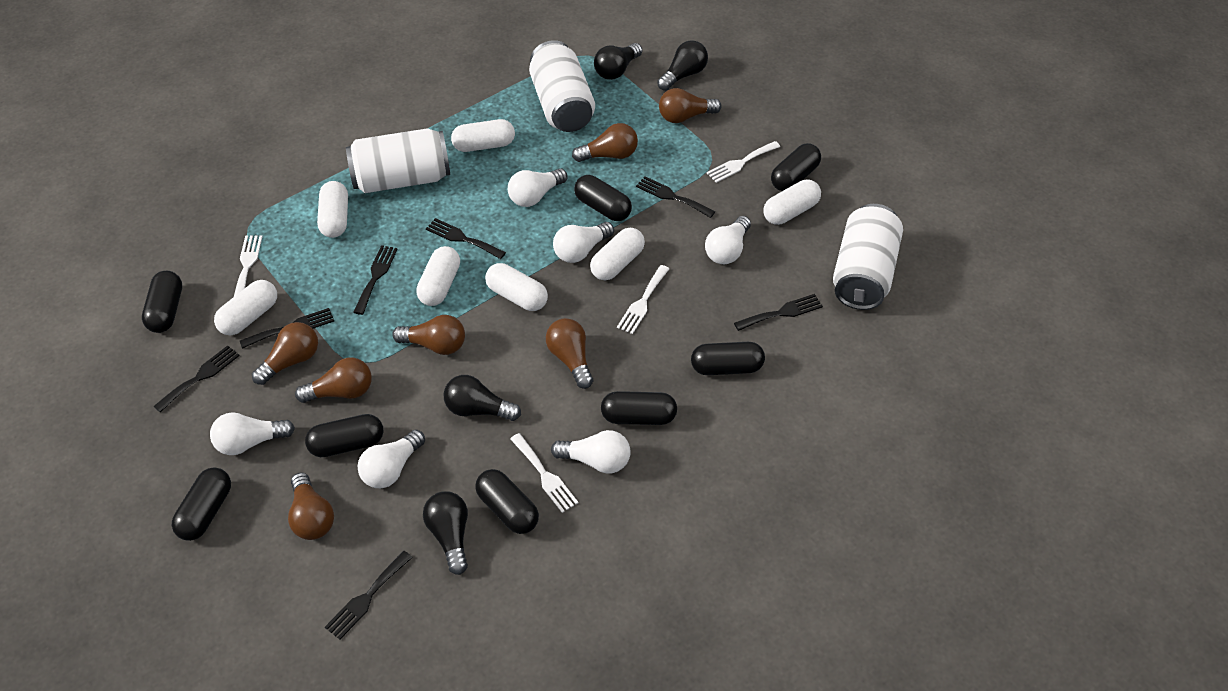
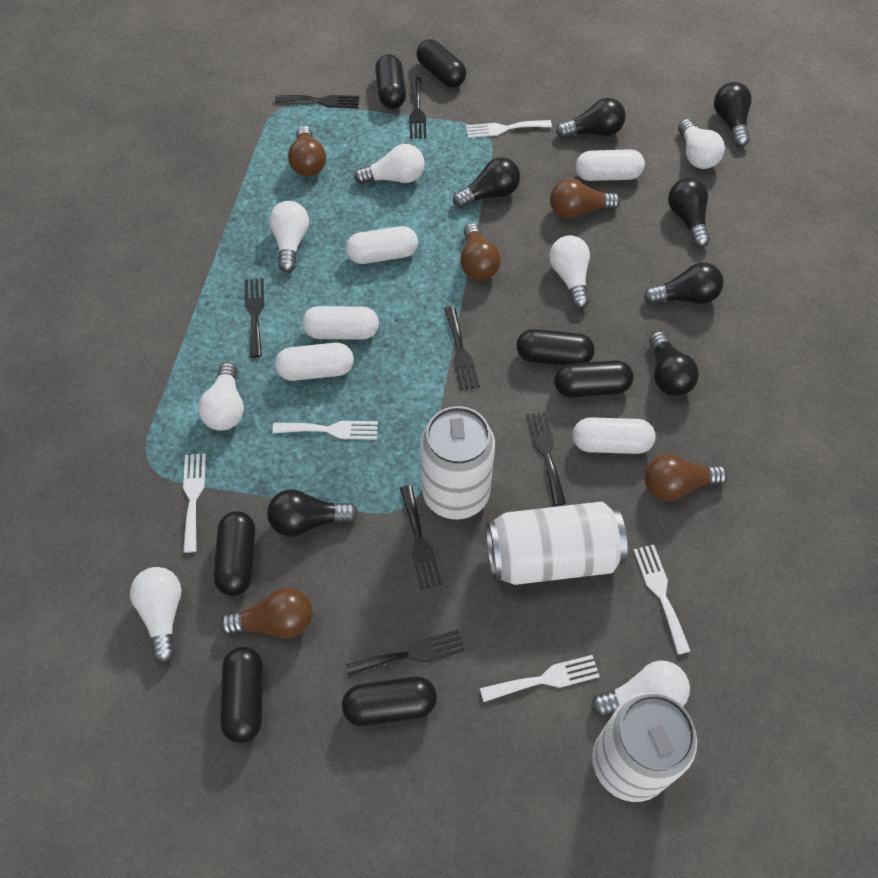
black capsule: 8 -> 7
black light bulb: 4 -> 7
brown light bulb: 7 -> 5
white capsule: 7 -> 5
white fork: 4 -> 5
white light bulb: 6 -> 7

